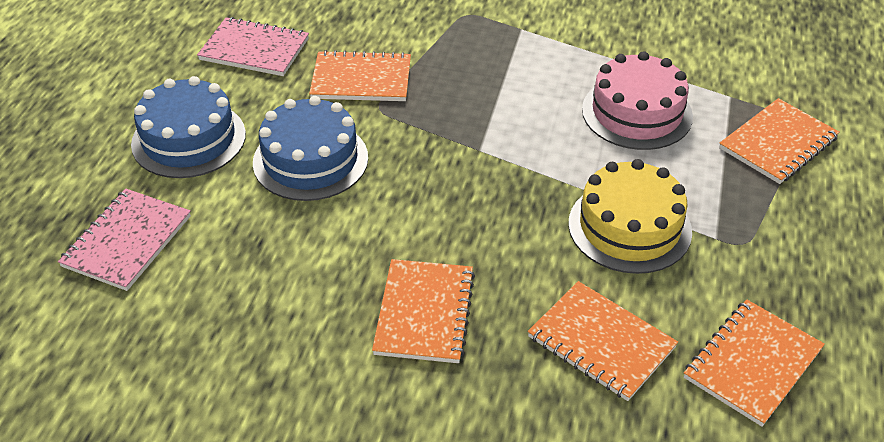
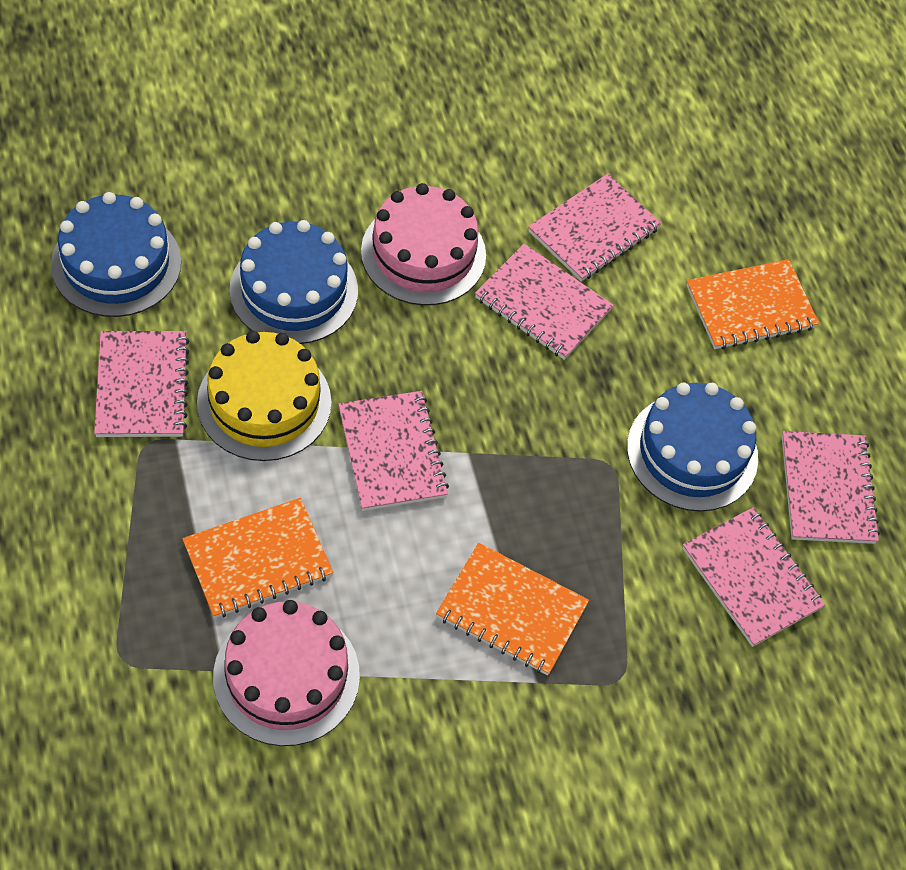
blue cake: 2 -> 3
orange notebook: 5 -> 3
pink cake: 1 -> 2
pink notebook: 2 -> 6

